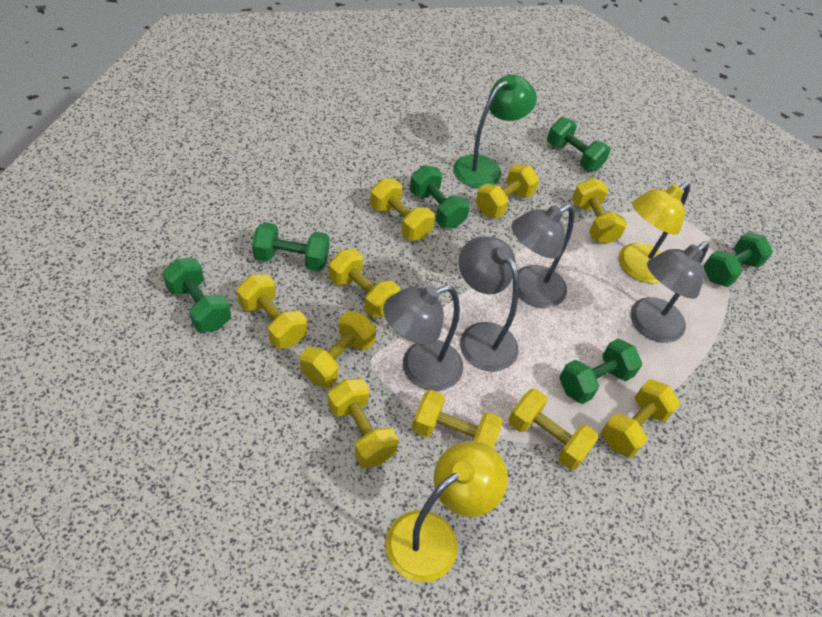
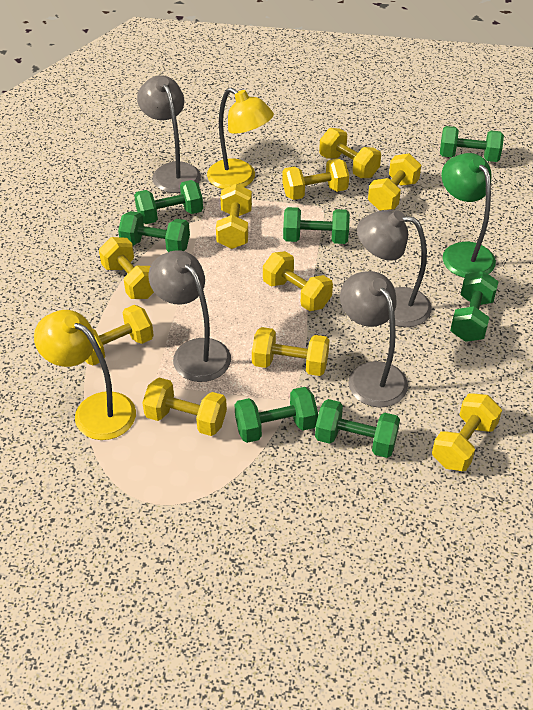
green dumbbell: 6 -> 7

